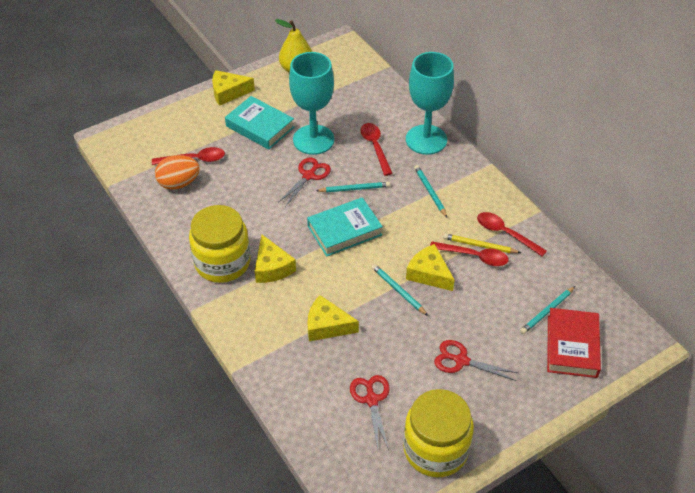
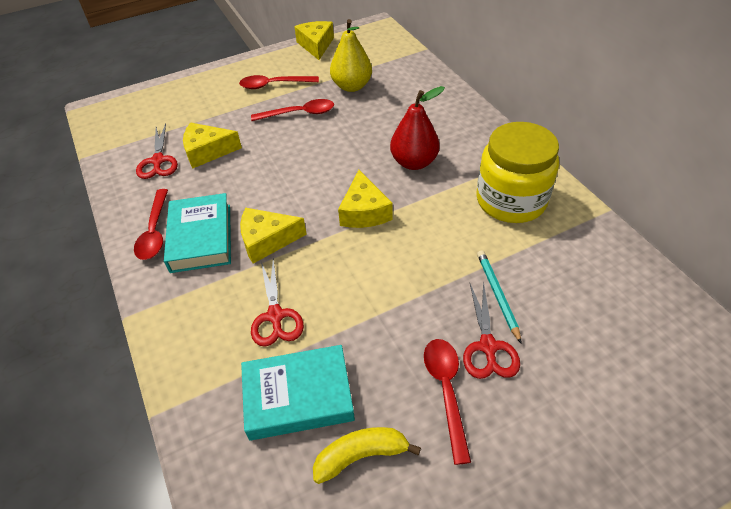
orange egg: 1 -> 0
red book: 1 -> 0
red pear: 0 -> 1
turquoise goblet: 2 -> 0
turquoise pencil: 4 -> 1
yellow banana: 0 -> 1
yellow jar: 2 -> 1
yellow pencil: 1 -> 0

